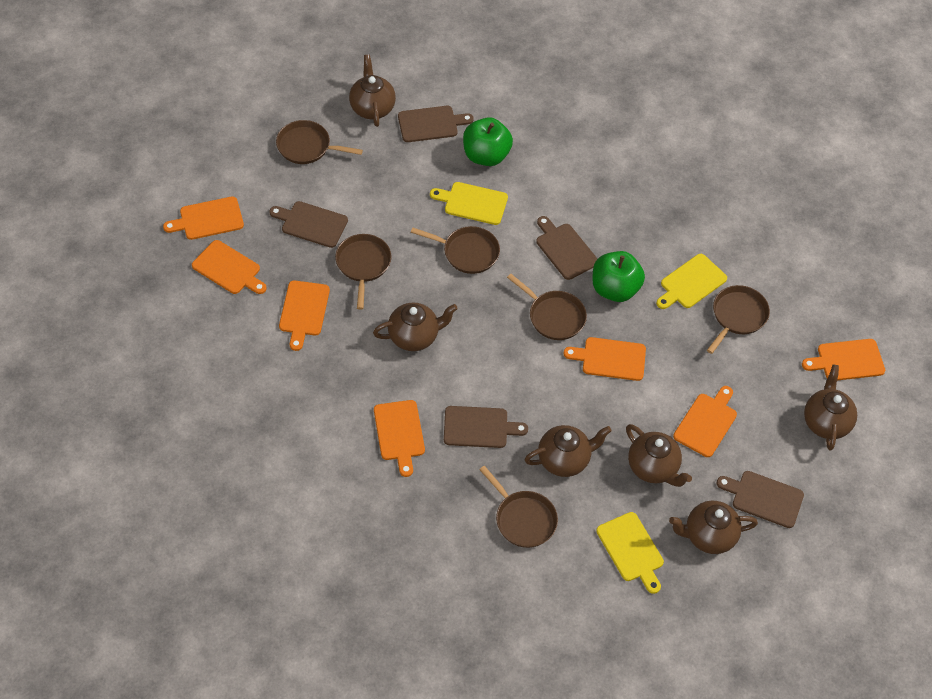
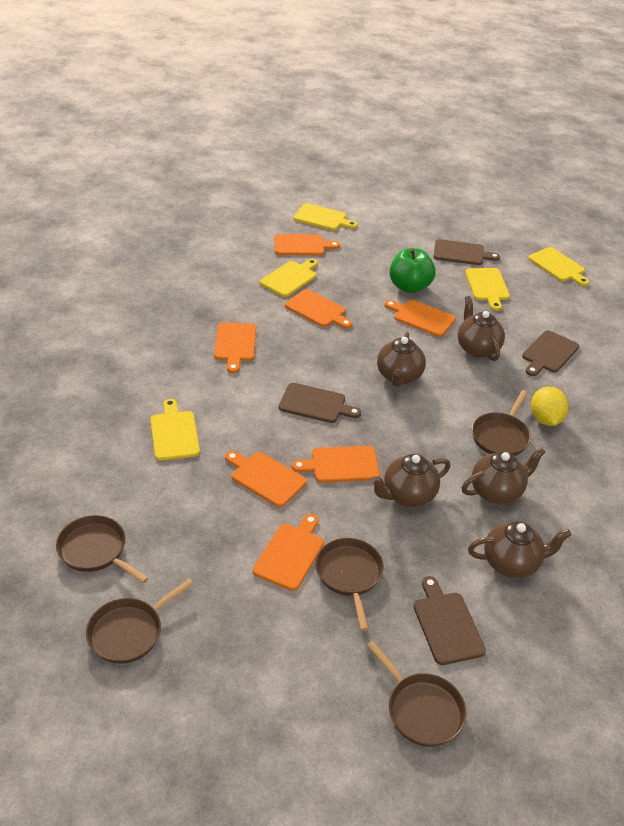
brown cutting board: 5 -> 4
brown pan: 6 -> 5
brown teapot: 6 -> 5
green apple: 2 -> 1
yellow cutting board: 3 -> 5
yellow lemon: 0 -> 1

